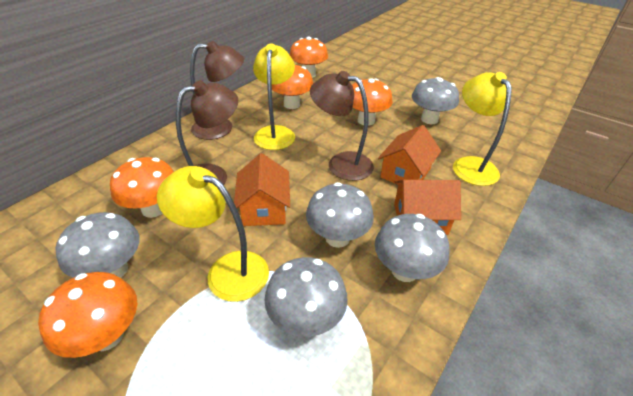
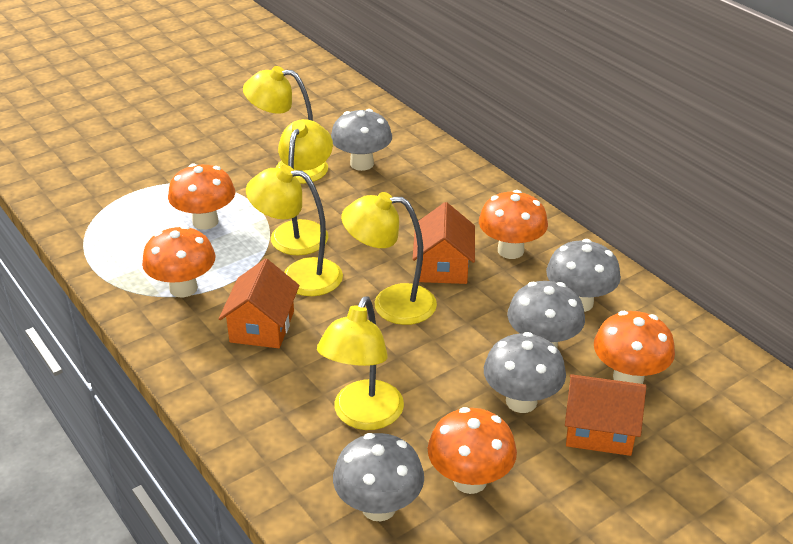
brown lamp: 3 -> 0
yellow lamp: 3 -> 5

